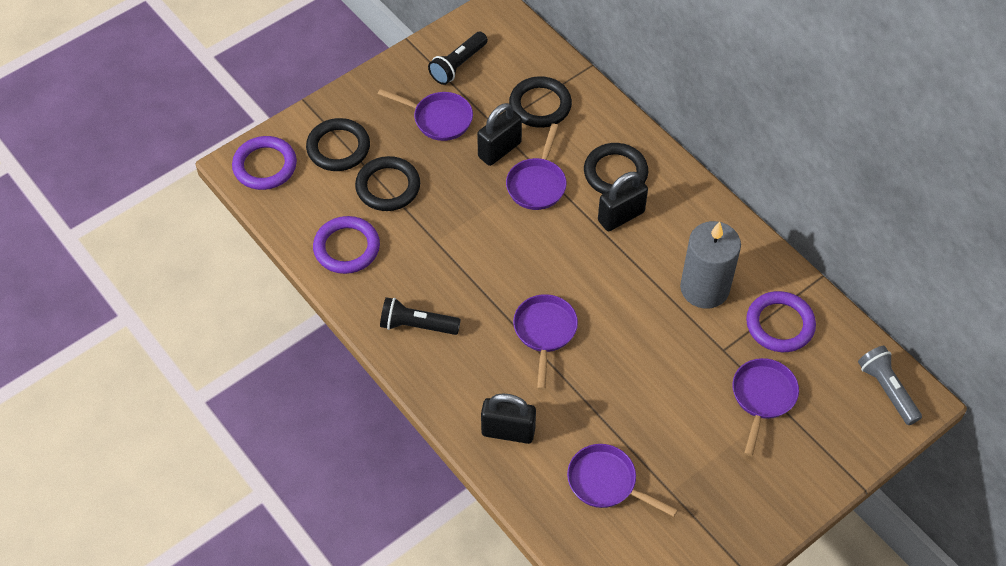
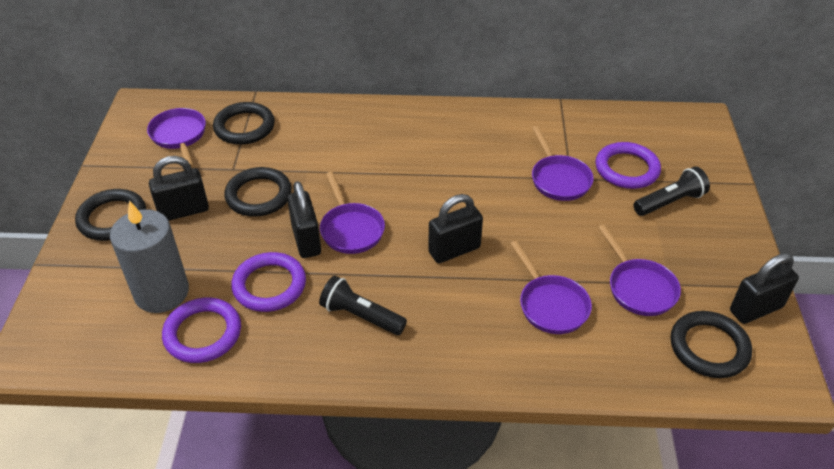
black padlock: 3 -> 4
grey flashlight: 1 -> 0

